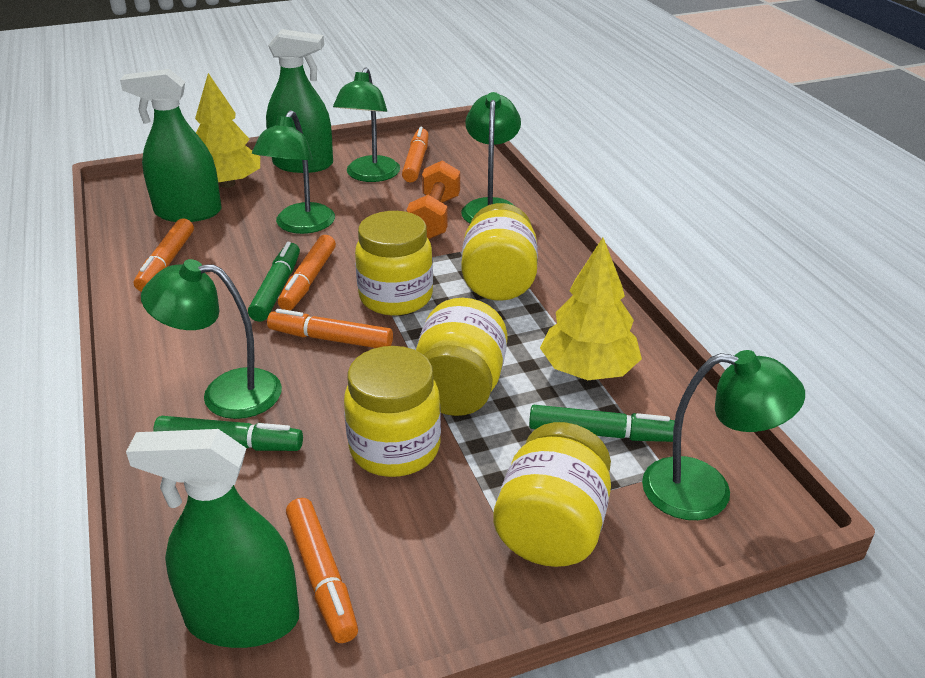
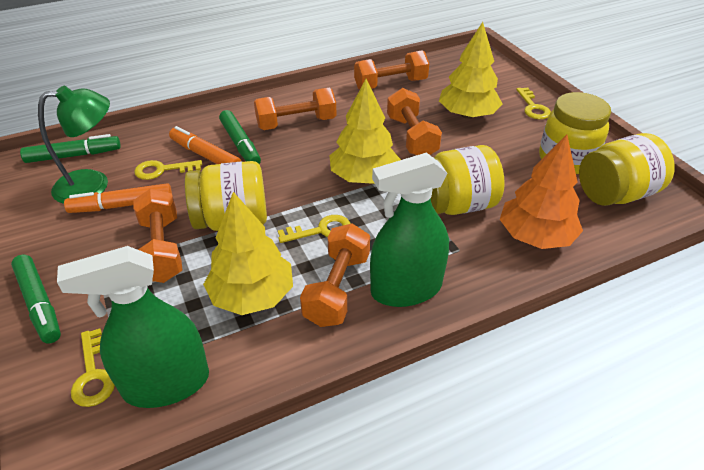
green lamp: 5 -> 1
green spray bottle: 3 -> 2
orange dumbbell: 1 -> 5
orange marker: 5 -> 2
orange tree: 0 -> 1
yellow jar: 5 -> 4
yellow key: 0 -> 4
yellow tree: 2 -> 3

